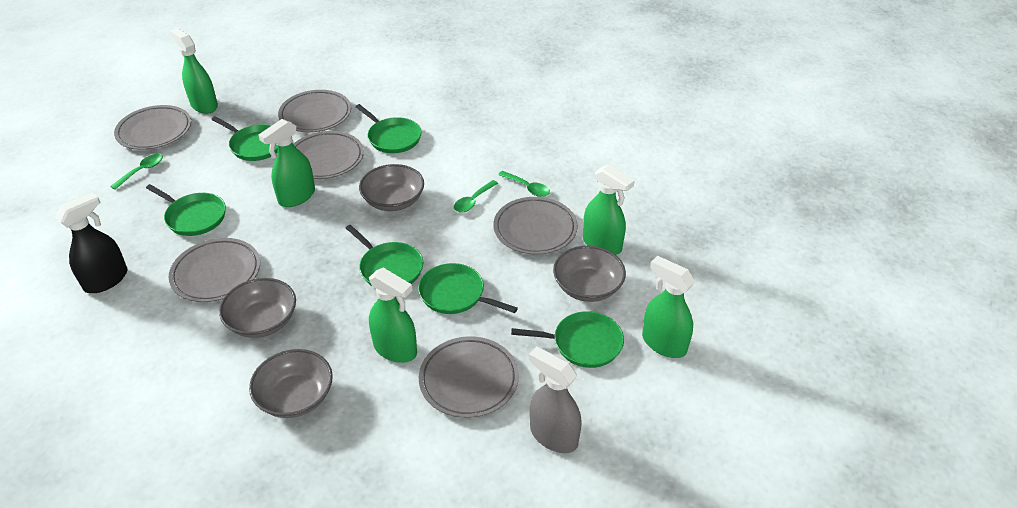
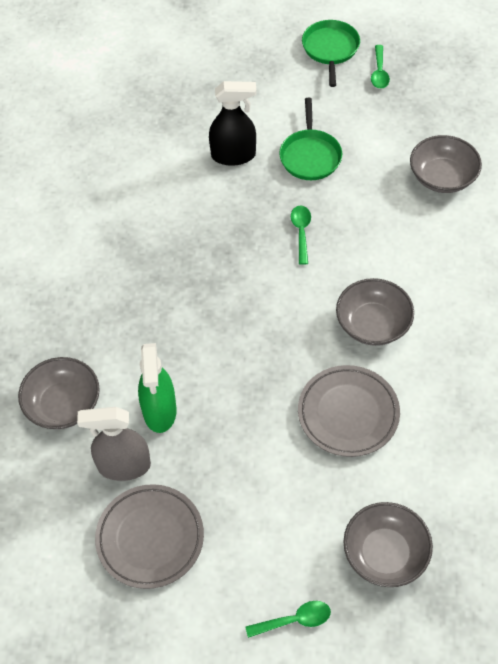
green pan: 6 -> 2
green spray bottle: 5 -> 1
grey plate: 6 -> 2

